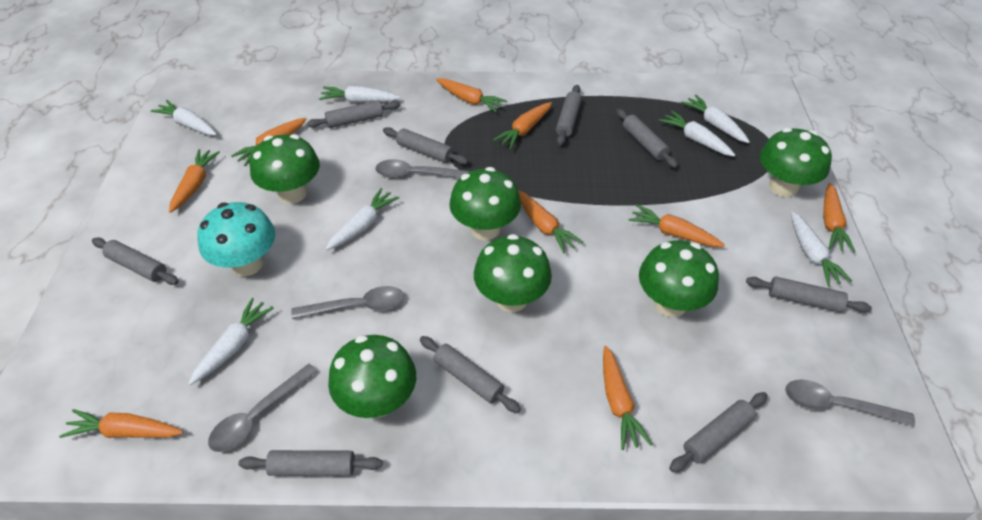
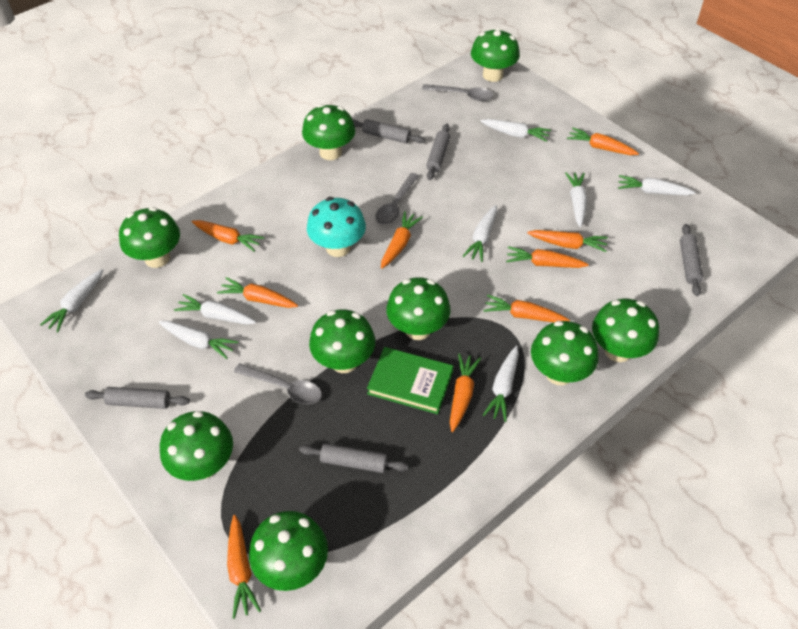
green book: 0 -> 1
green mushroom: 6 -> 9
grey rolling pin: 9 -> 5
grey spoon: 4 -> 3
white carrot: 7 -> 8

